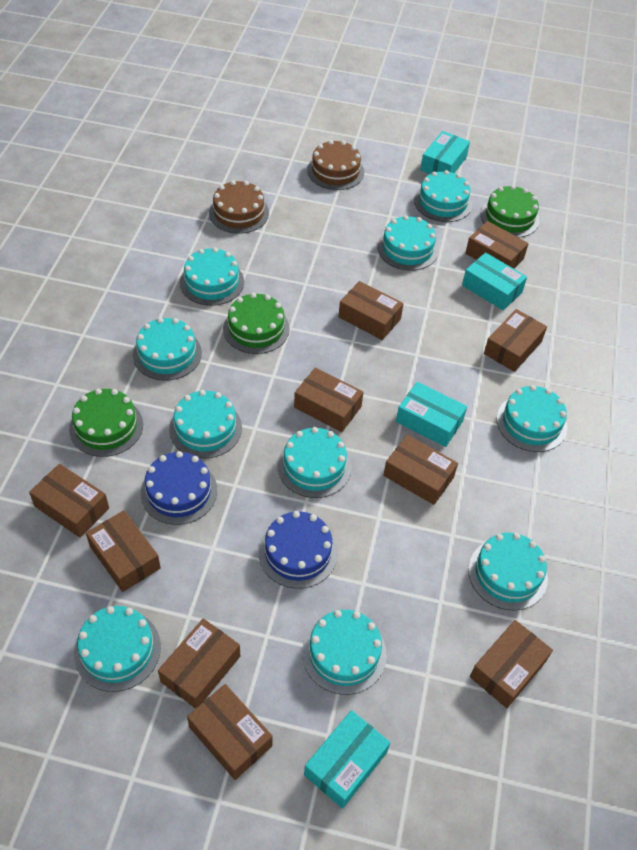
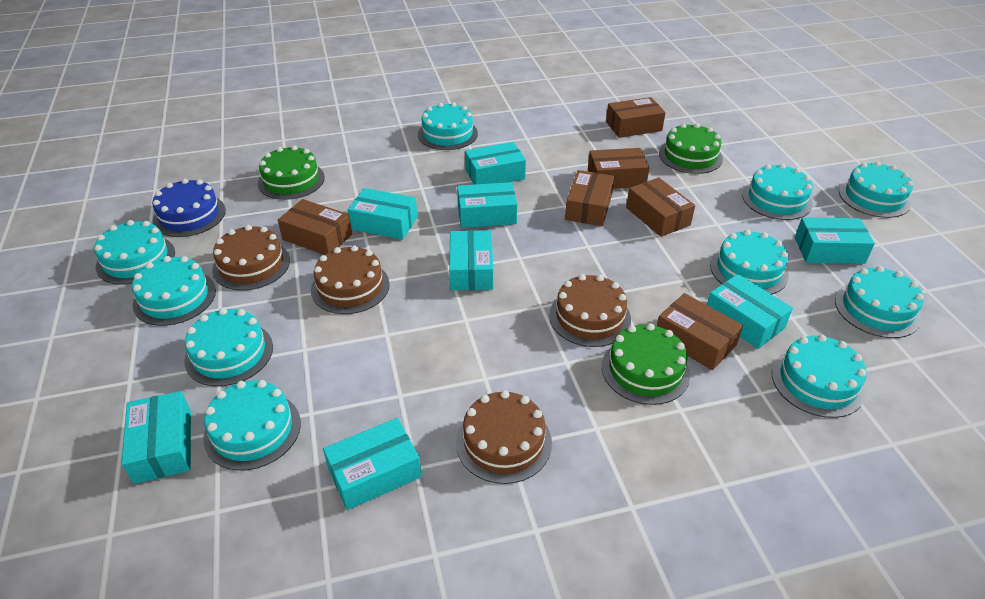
blue cake: 2 -> 1
brown box: 10 -> 6
brown cake: 2 -> 4
turquoise box: 4 -> 8

